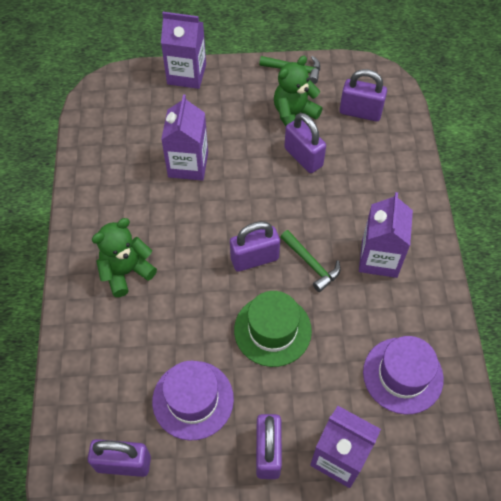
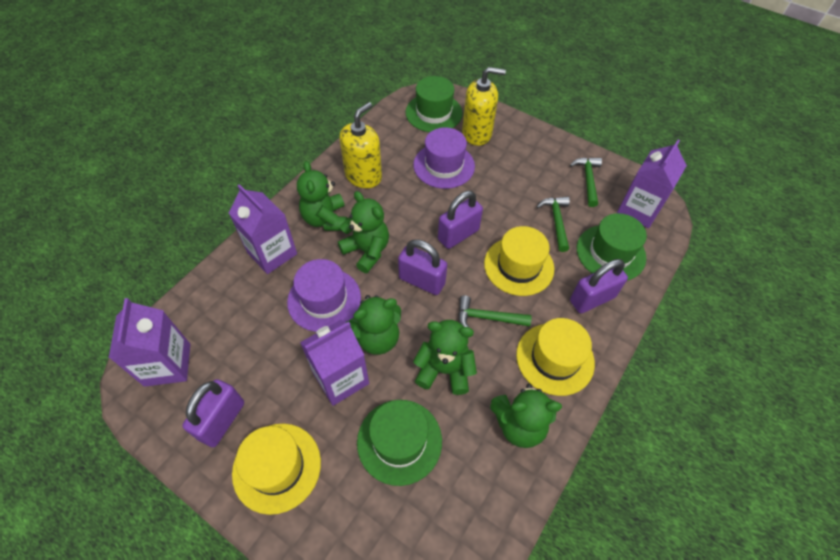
green hammer: 2 -> 3
green hat: 1 -> 3
green teddy bear: 2 -> 5
purple padlock: 5 -> 4
yellow hat: 0 -> 3
yellow soap dispenser: 0 -> 2

